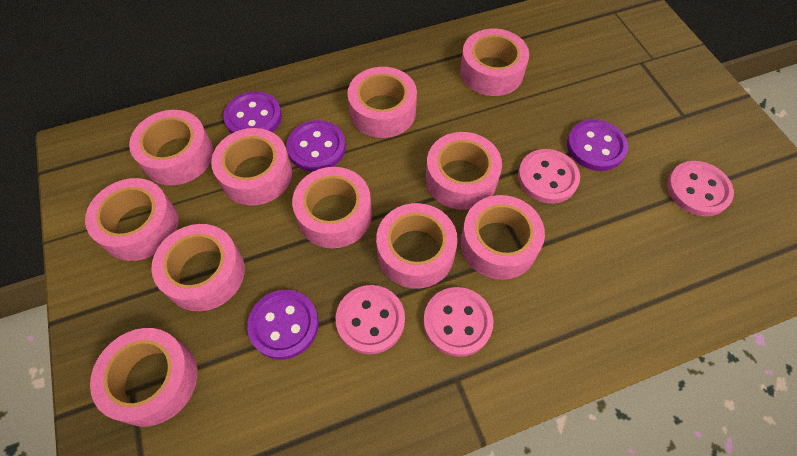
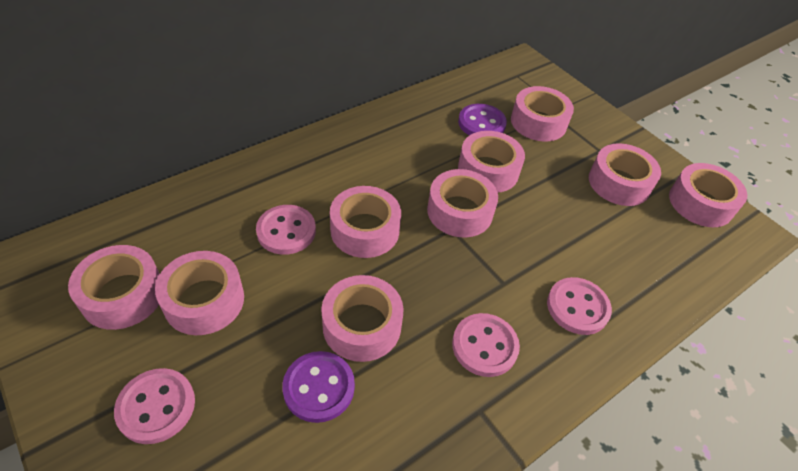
pink tape: 11 -> 9
purple button: 4 -> 2

